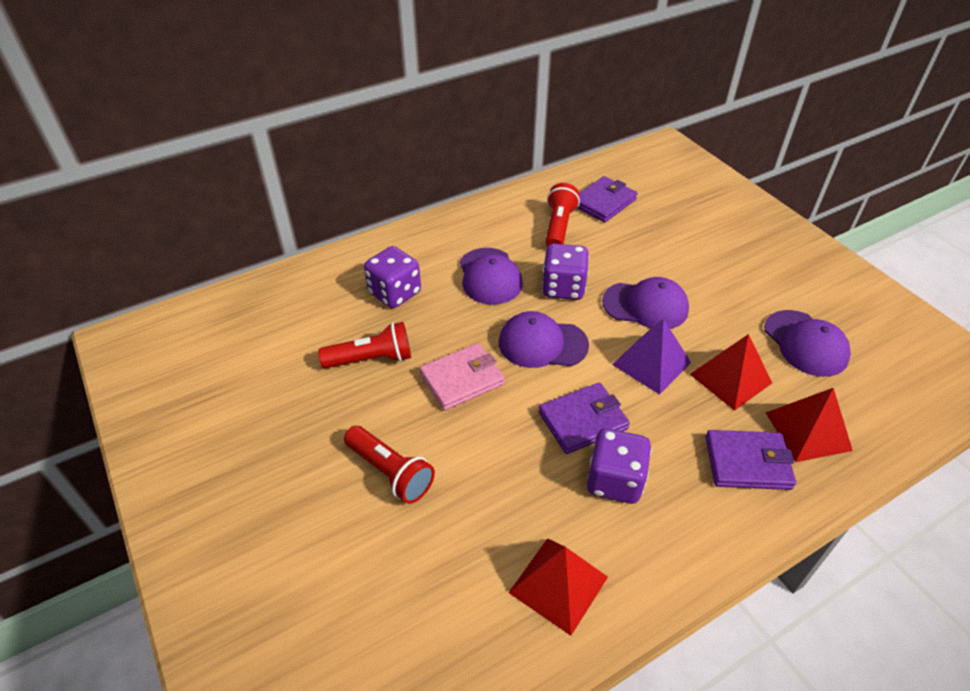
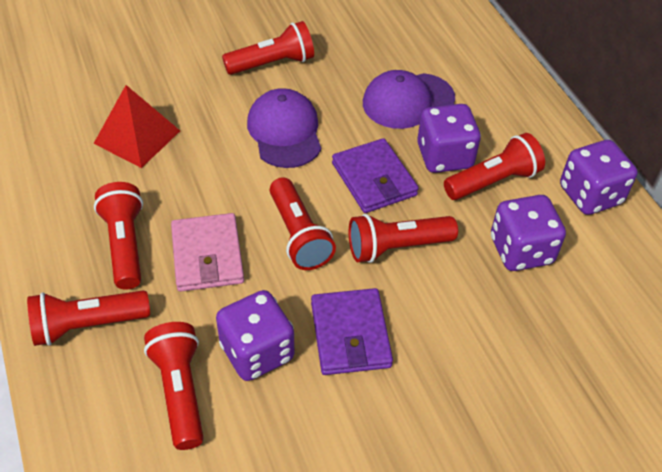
purple cap: 4 -> 2
purple dice: 3 -> 4
purple pyramid: 1 -> 0
purple wallet: 3 -> 2
red flashlight: 3 -> 7
red pyramid: 3 -> 1

